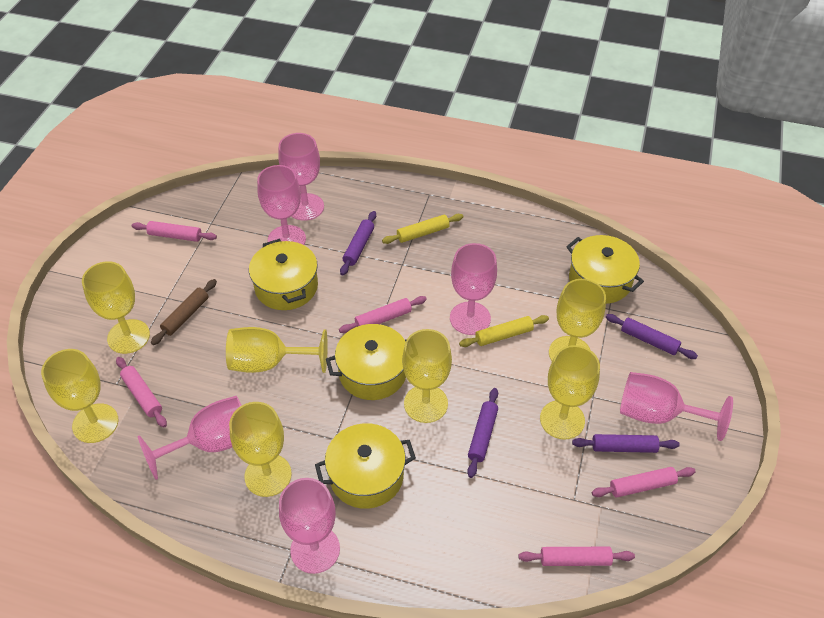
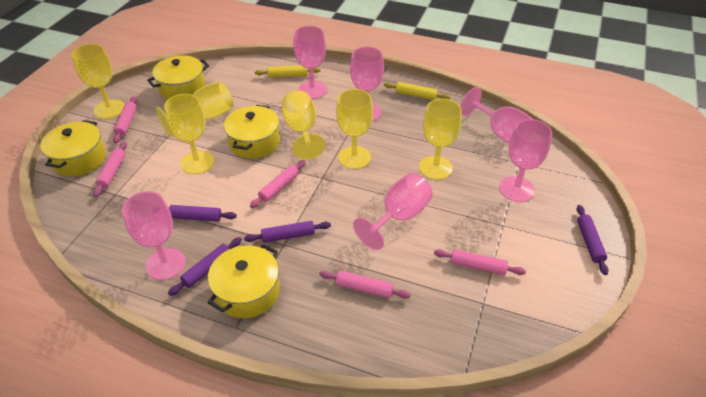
brown rolling pin: 1 -> 0
yellow goblet: 7 -> 6

